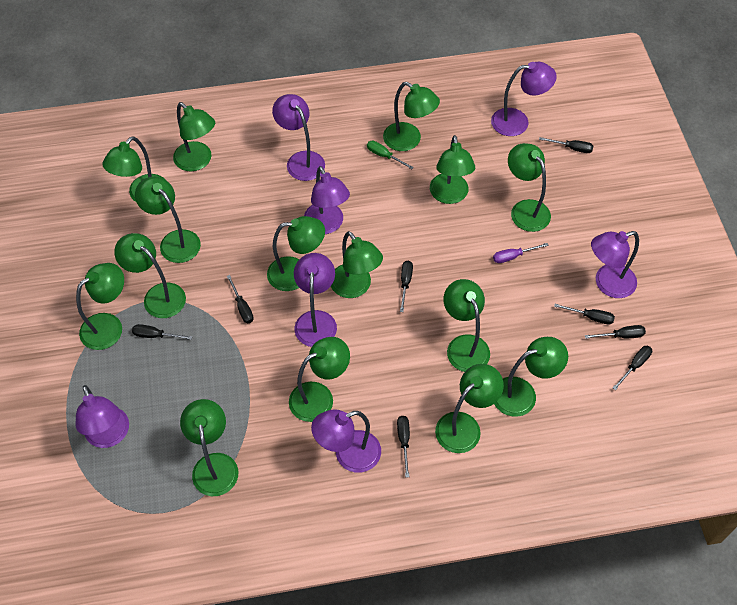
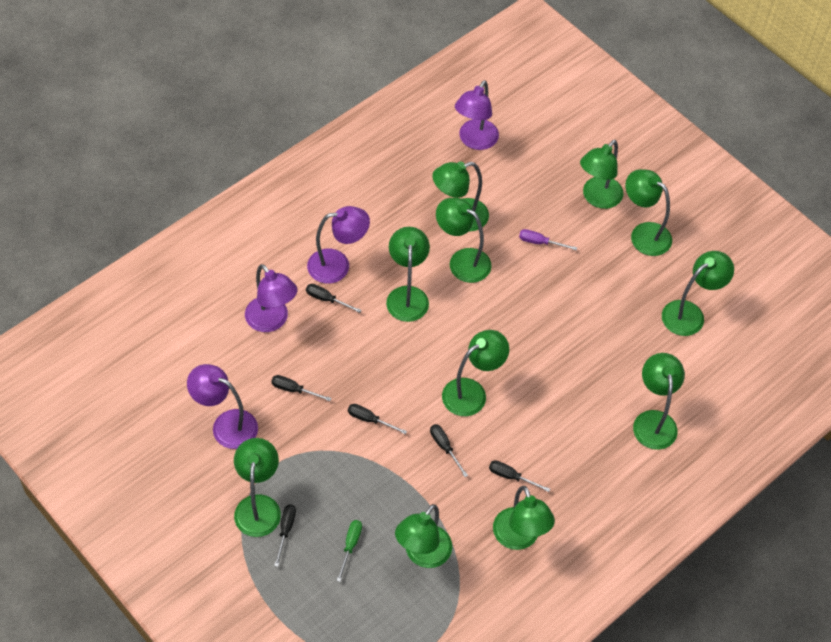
black screwdriver: 8 -> 6
green lamp: 15 -> 11
purple lamp: 7 -> 4

